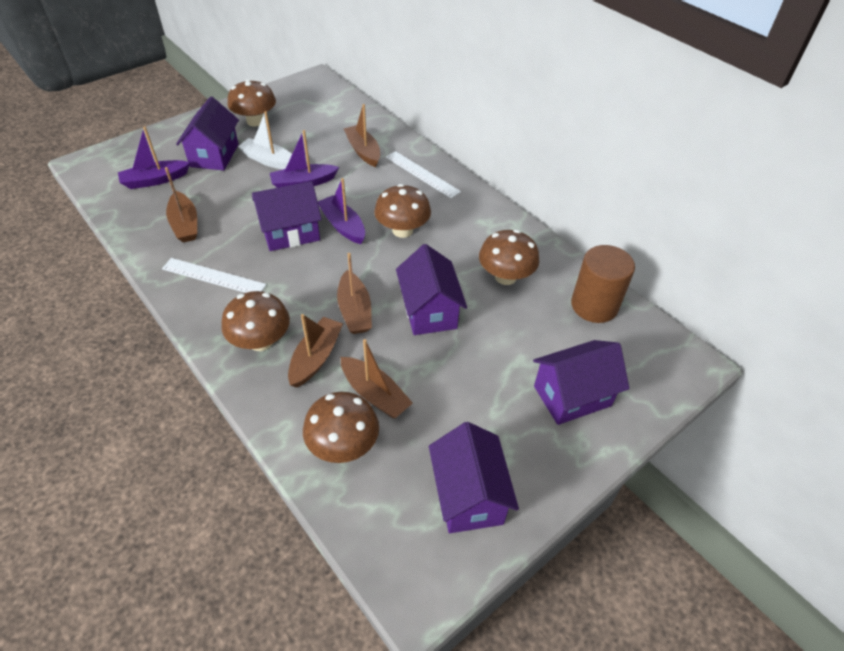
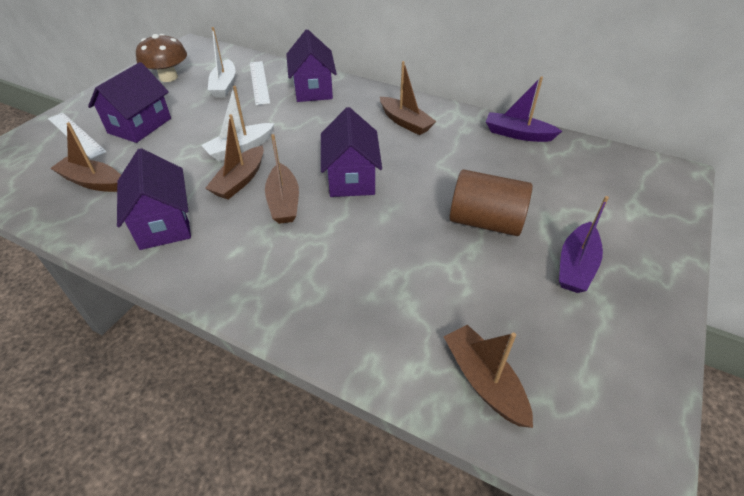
brown mushroom: 5 -> 1
purple boat: 3 -> 2
purple house: 5 -> 4
white boat: 1 -> 2

